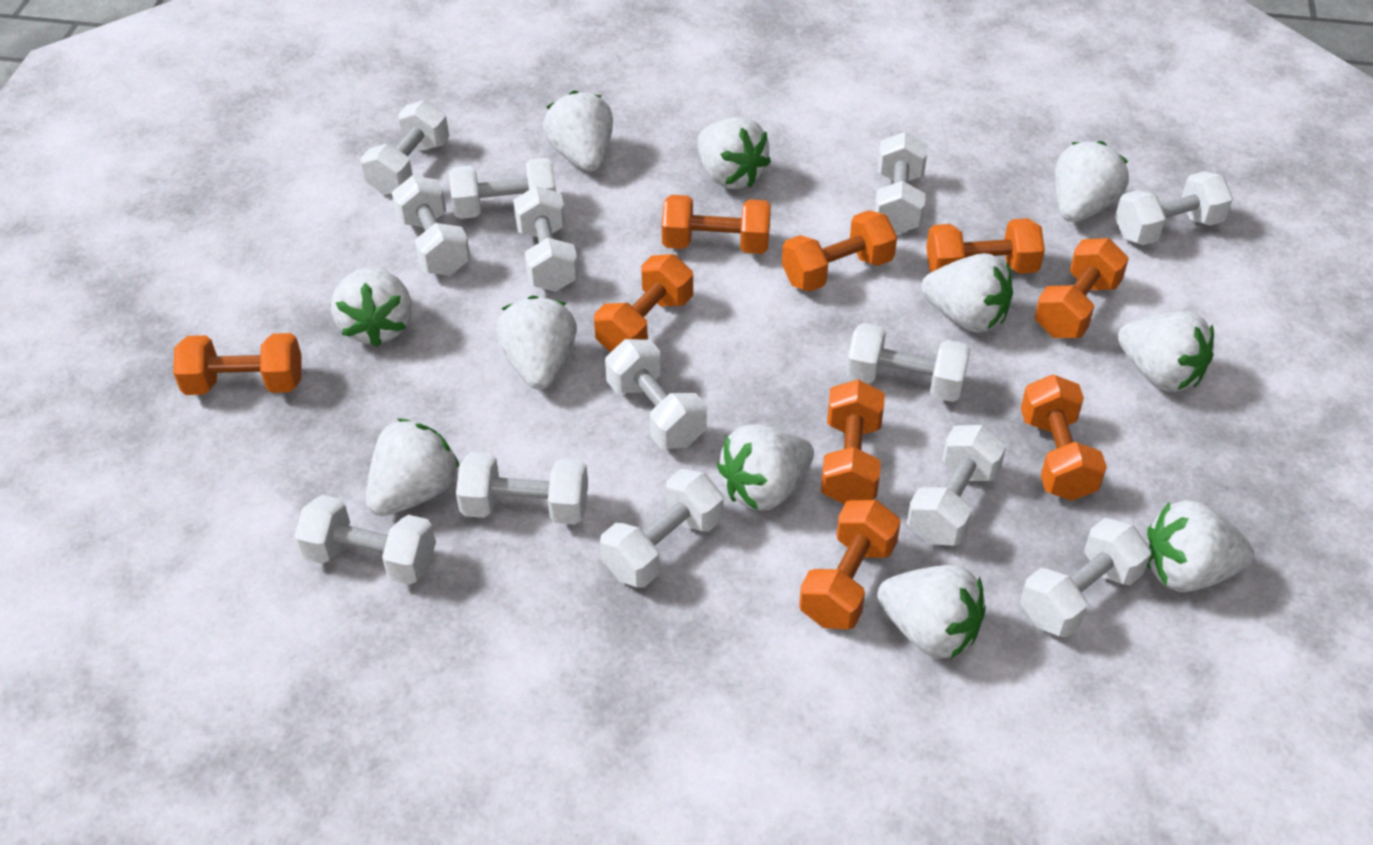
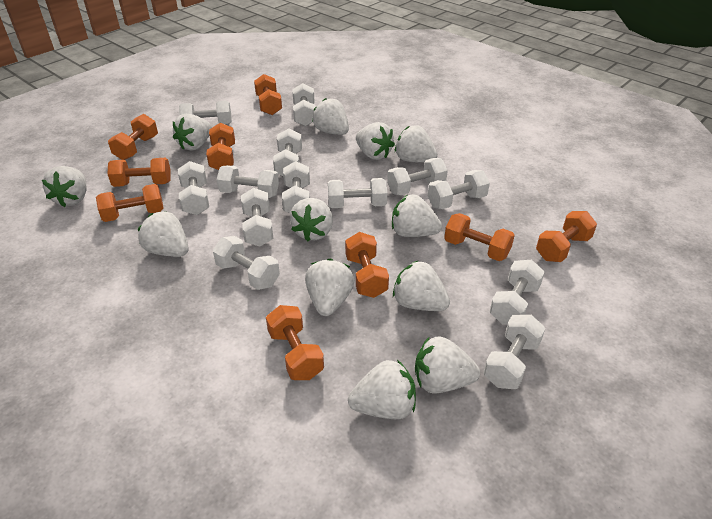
white strawberry: 11 -> 12

